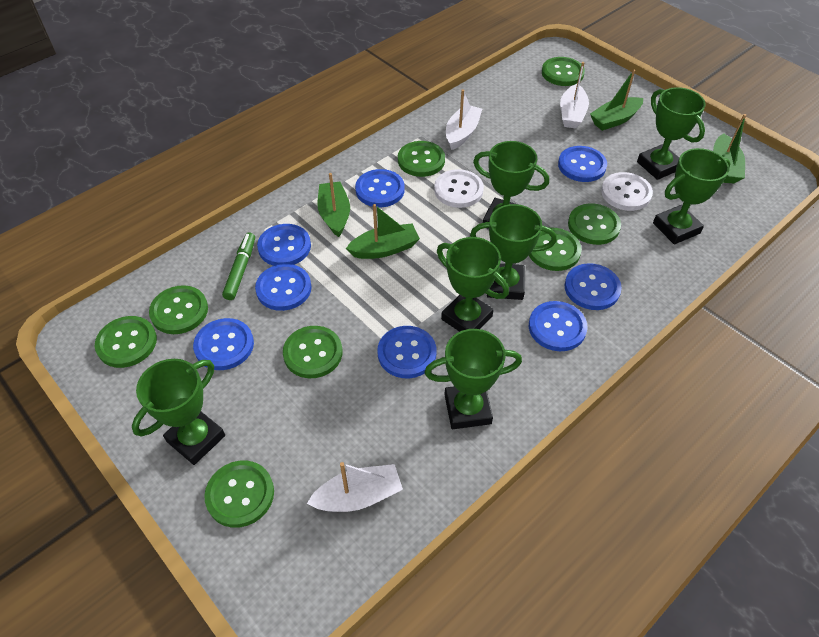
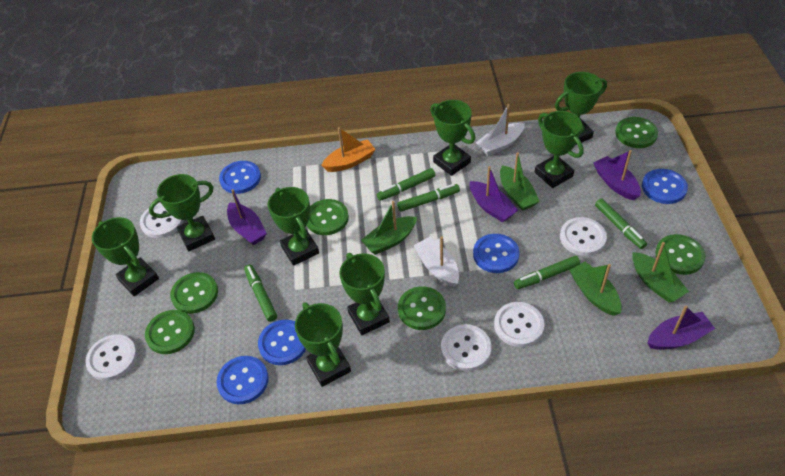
blue button: 8 -> 5
green button: 8 -> 6
green marker: 1 -> 5
green trophy: 7 -> 8
orange boat: 0 -> 1
purple boat: 0 -> 4
white boat: 3 -> 2
white button: 2 -> 5

